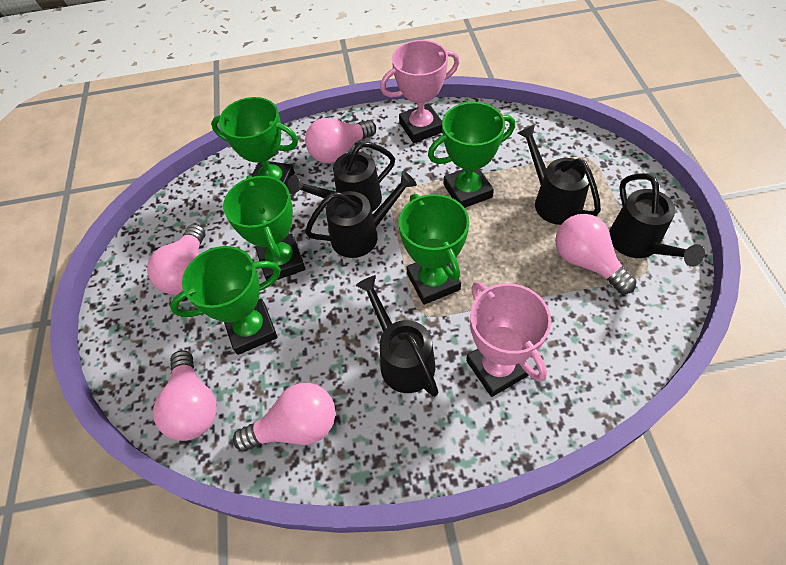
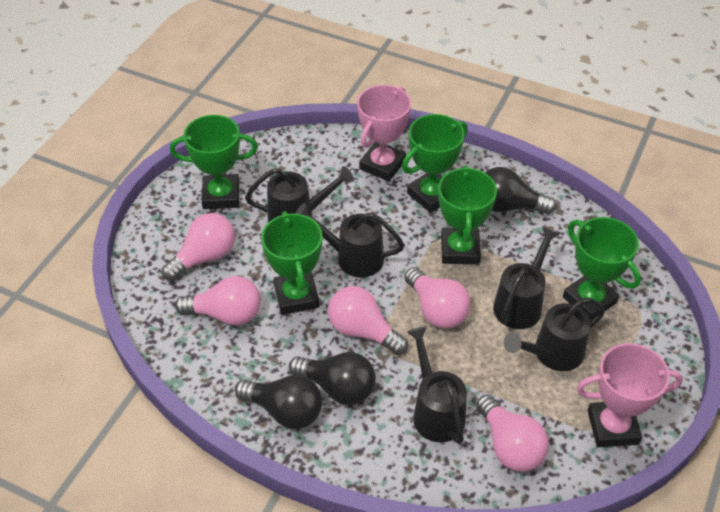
black light bulb: 0 -> 3

